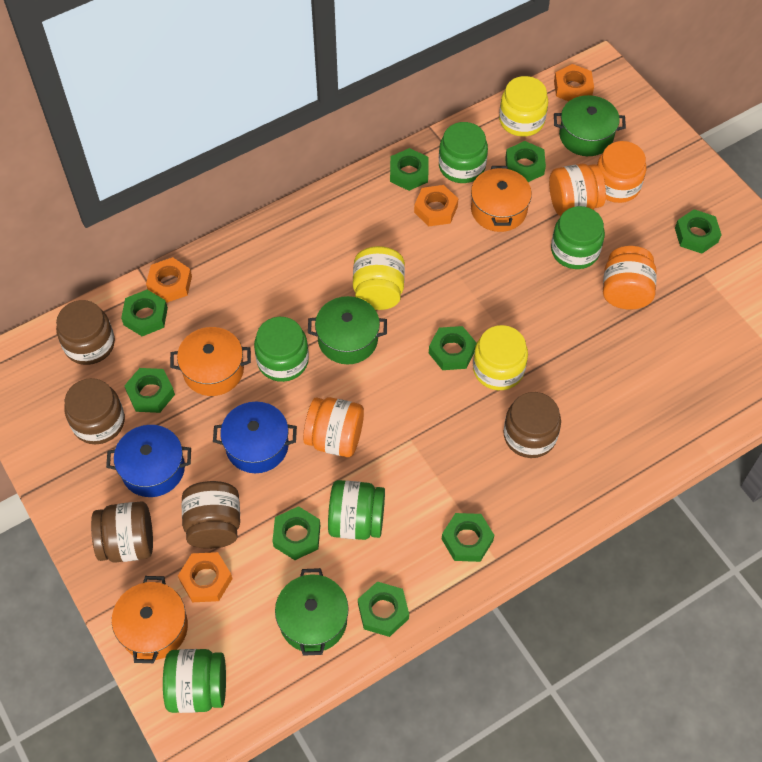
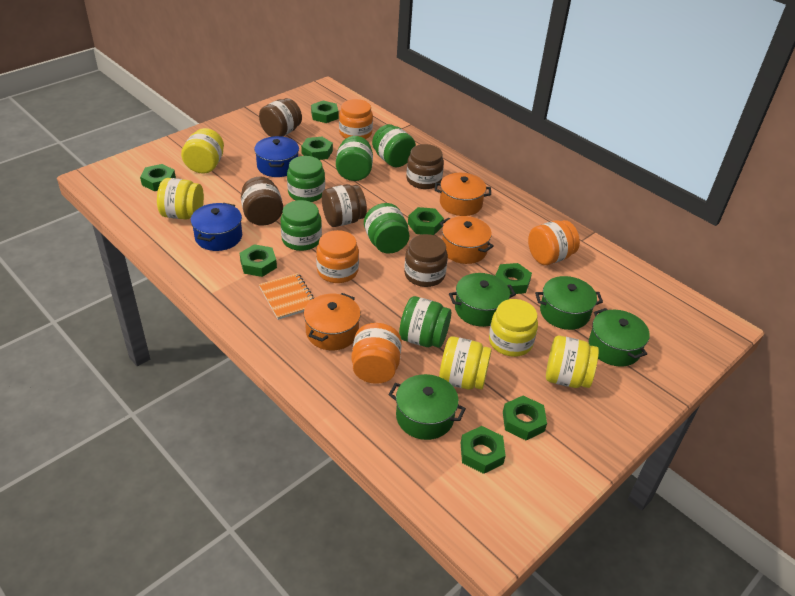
green jar: 5 -> 6
green nut: 9 -> 8
green pot: 3 -> 4
orange notebook: 0 -> 1
orange nut: 4 -> 0
yellow jar: 3 -> 5

